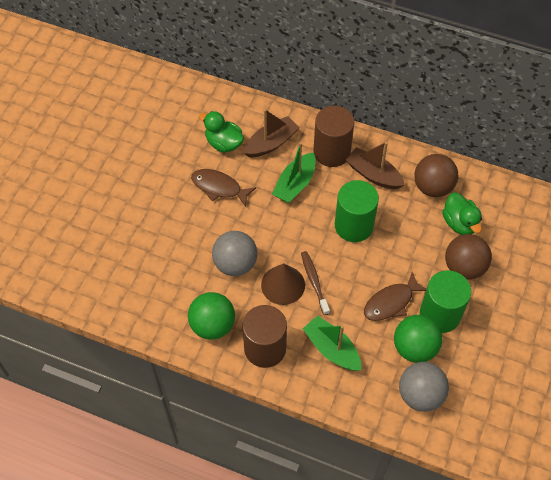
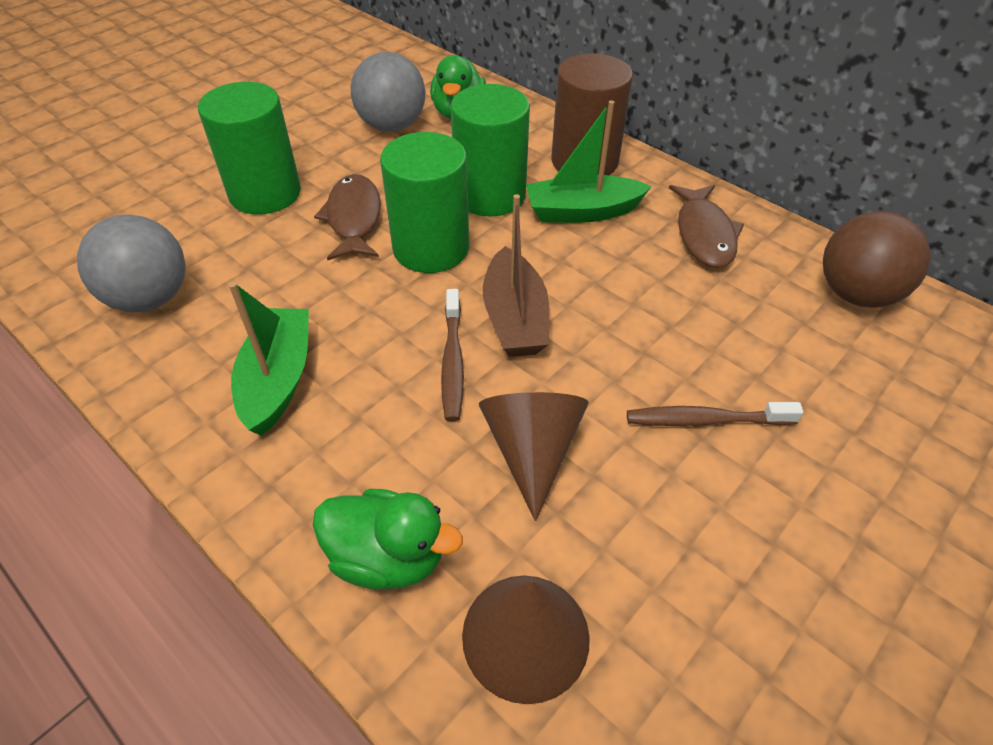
brown ball: 2 -> 1
brown boat: 2 -> 1
brown cone: 1 -> 2
brown cylinder: 2 -> 1
brown toothbrush: 1 -> 2
green ball: 2 -> 0
green cylinder: 2 -> 3

